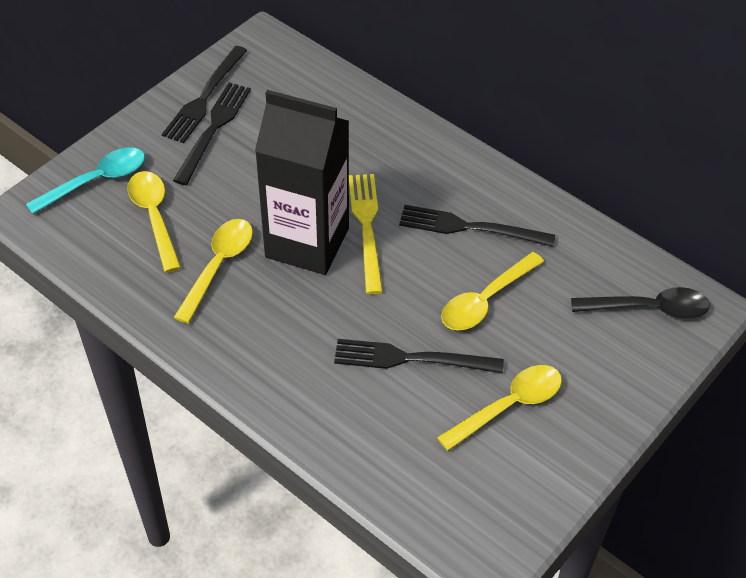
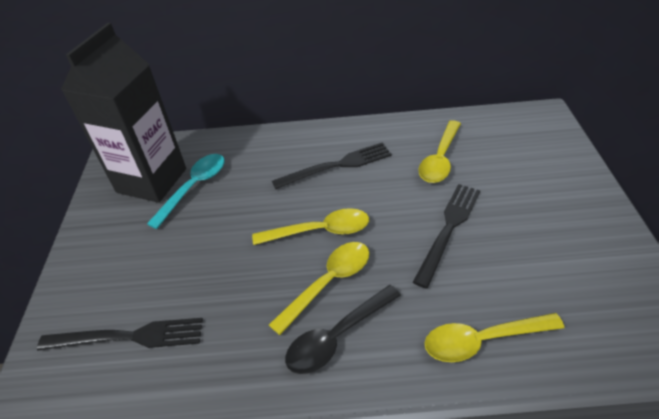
black fork: 4 -> 3
yellow fork: 1 -> 0

